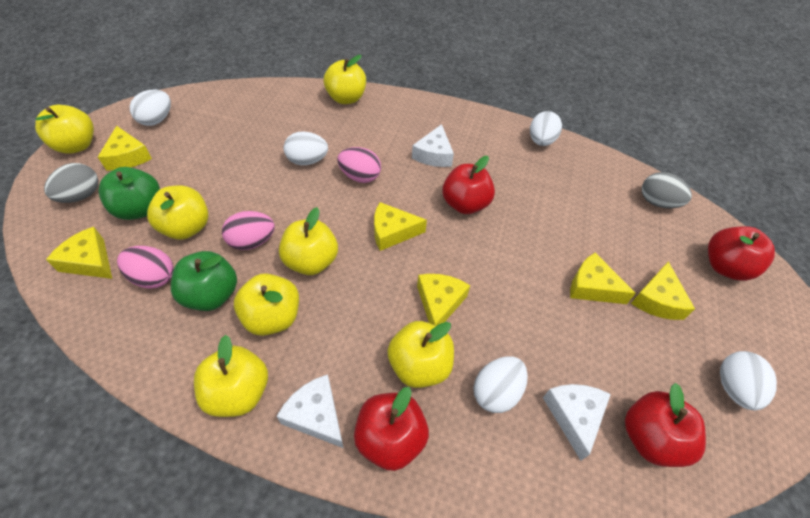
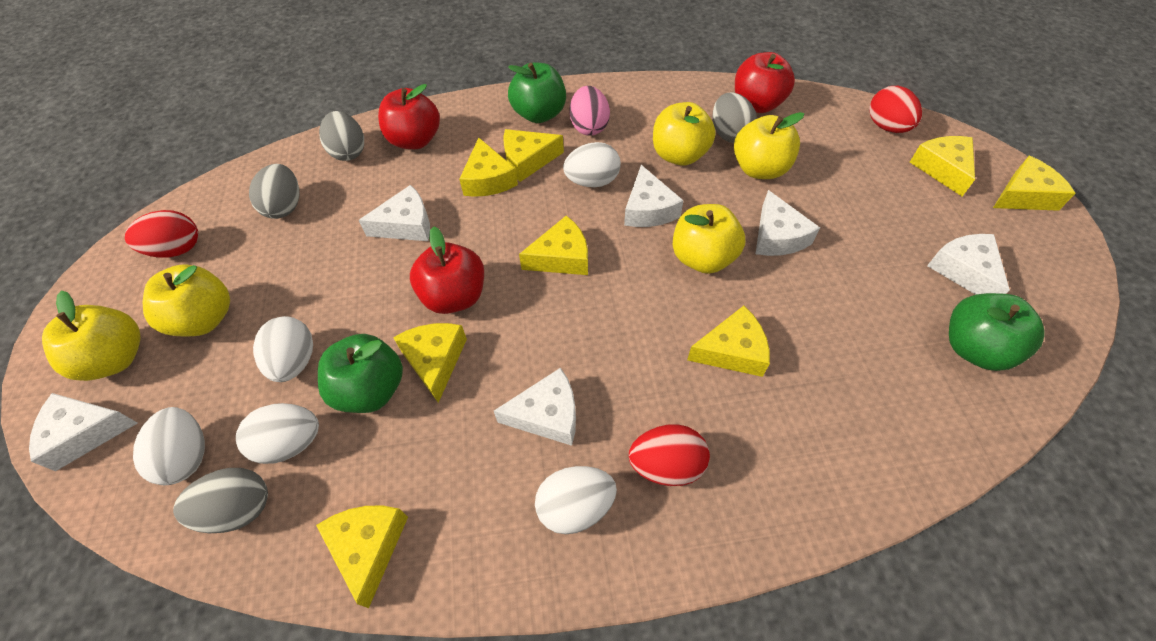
green apple: 2 -> 3
grey egg: 2 -> 4
pink egg: 3 -> 1
red apple: 4 -> 3
red egg: 0 -> 3
white cheese: 3 -> 6
yellow apple: 7 -> 5
yellow cheese: 6 -> 8

